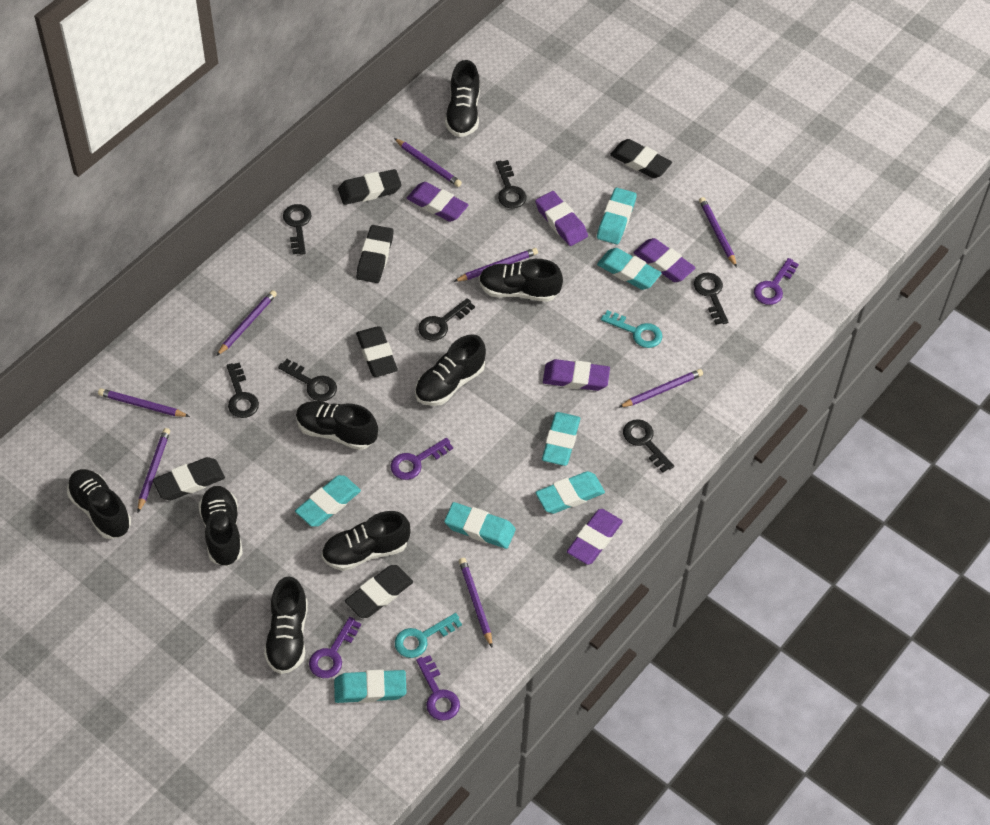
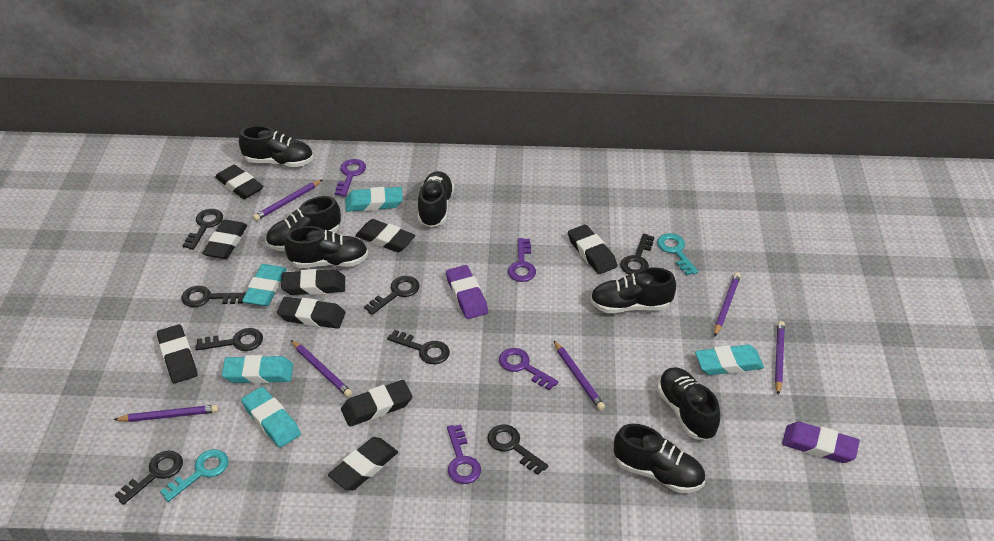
black eraser: 6 -> 9
black key: 7 -> 8
black shoe: 8 -> 7
purple eraser: 5 -> 2
purple pencil: 8 -> 6
turquoise eraser: 7 -> 5

